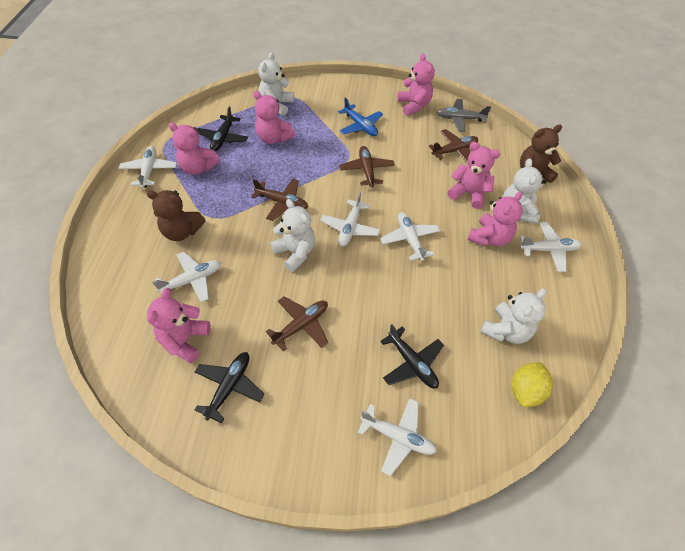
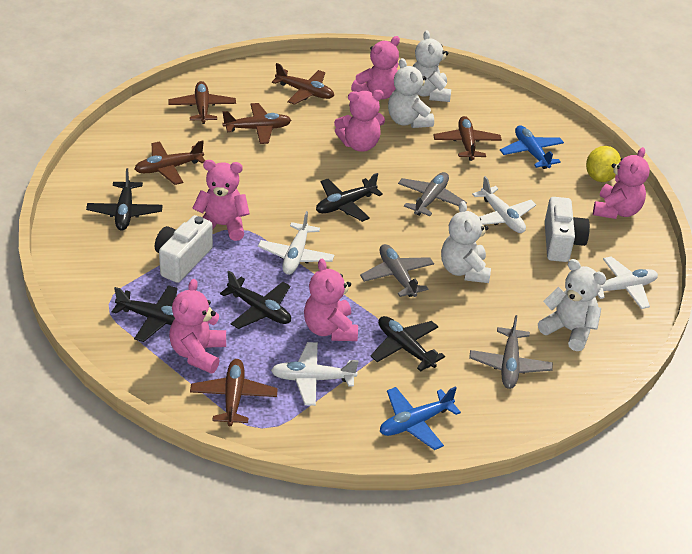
black plane: 3 -> 5
blue plane: 1 -> 2
brown plane: 4 -> 6
brown teddy bear: 2 -> 0
grey plane: 1 -> 3
white camera: 0 -> 2
white plane: 6 -> 4

